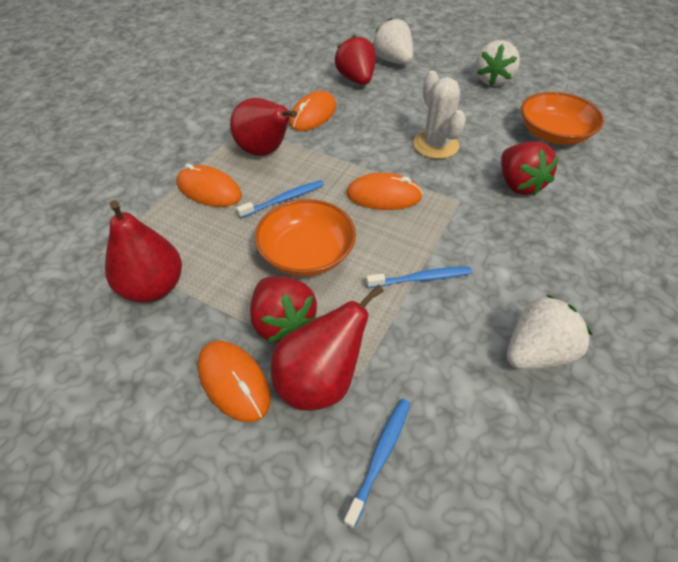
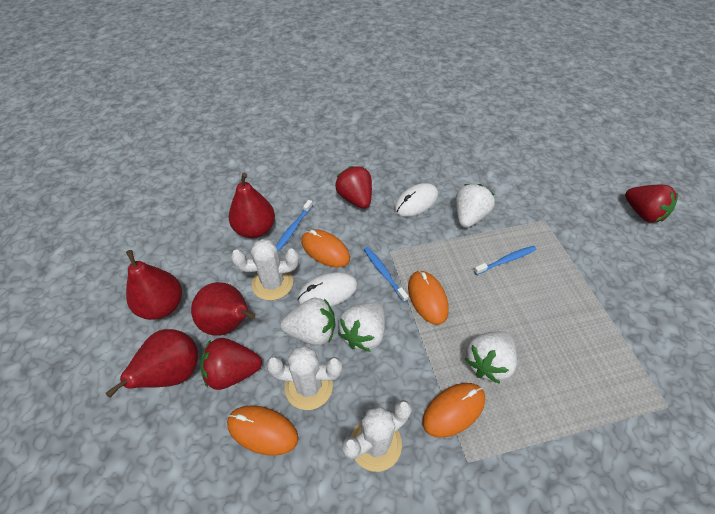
orange bowl: 2 -> 0
red pear: 3 -> 4
white cactus: 1 -> 3
white mouse: 0 -> 2
white strawberry: 3 -> 4

